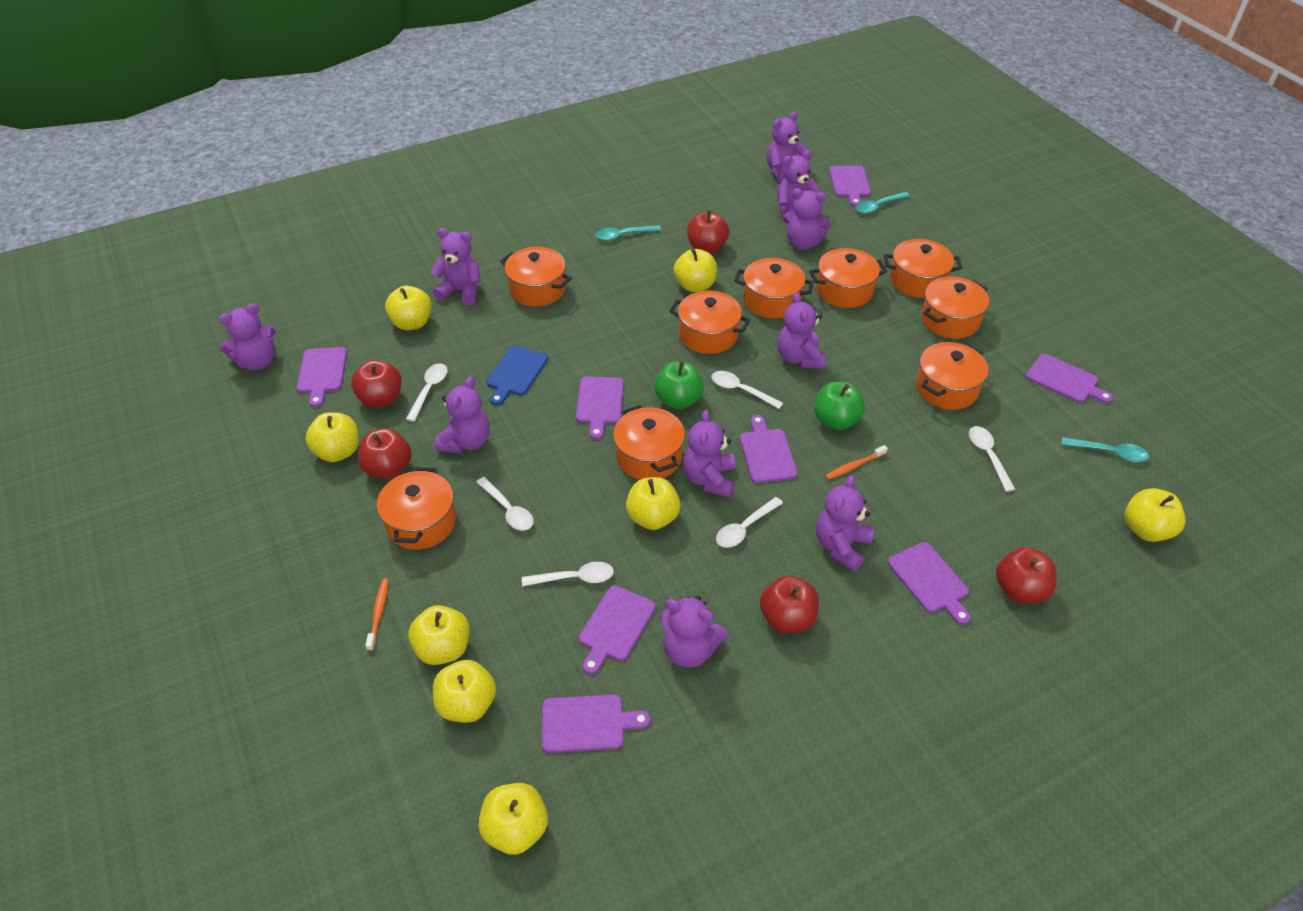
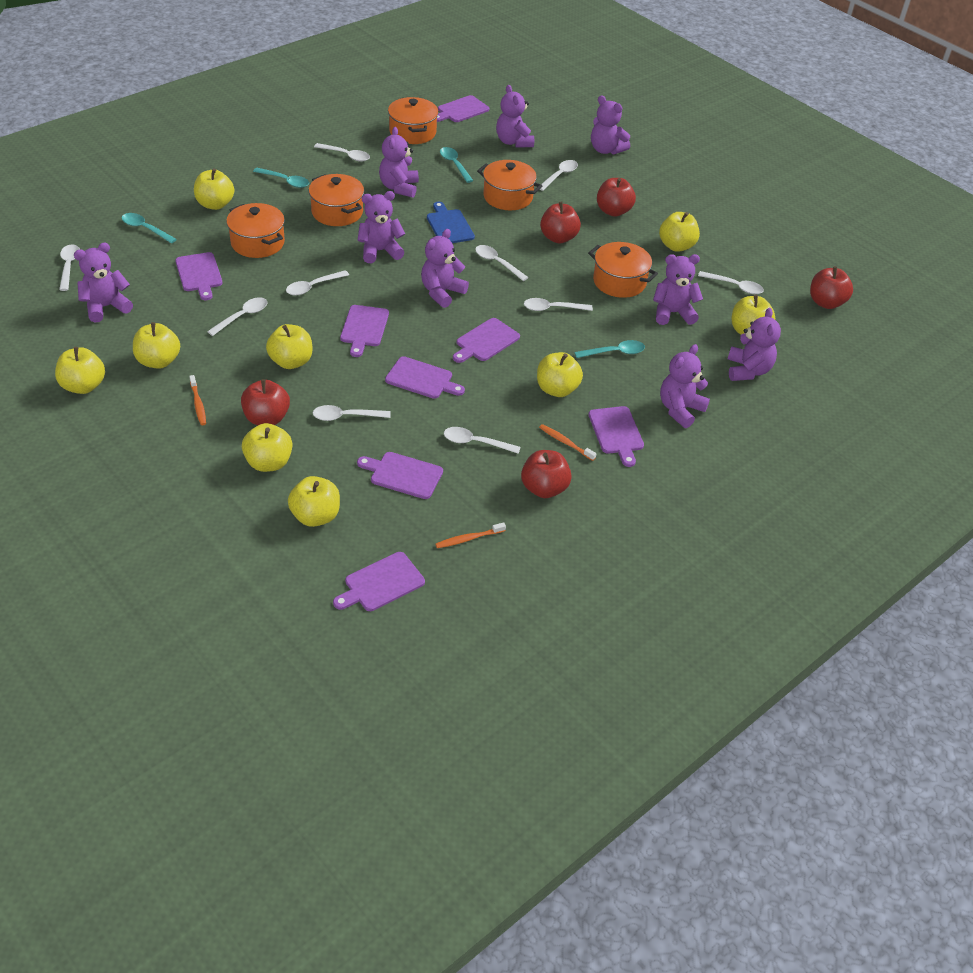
green apple: 2 -> 0
orange pot: 9 -> 5
orange toothbrush: 2 -> 3
purple teddy bear: 10 -> 9
turquoise spoon: 3 -> 4
white spoon: 6 -> 10
yellow apple: 8 -> 9

